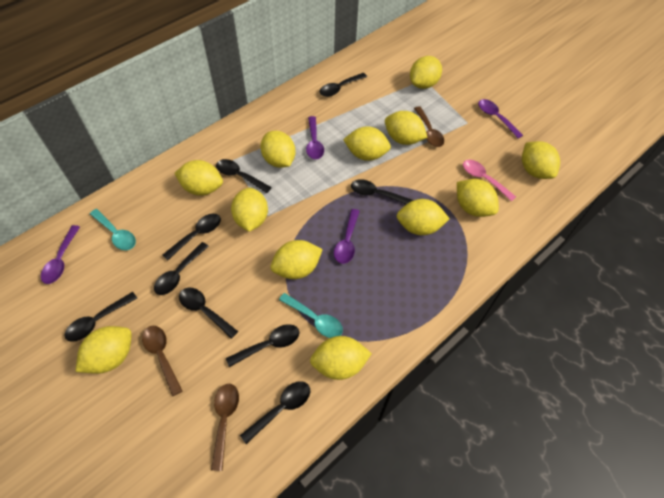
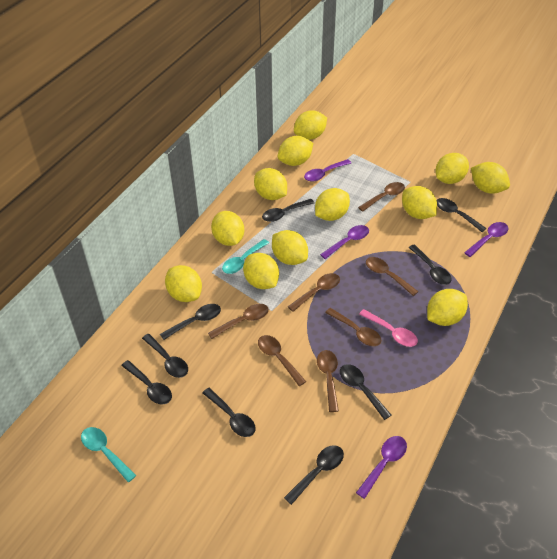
brown spoon: 3 -> 7

